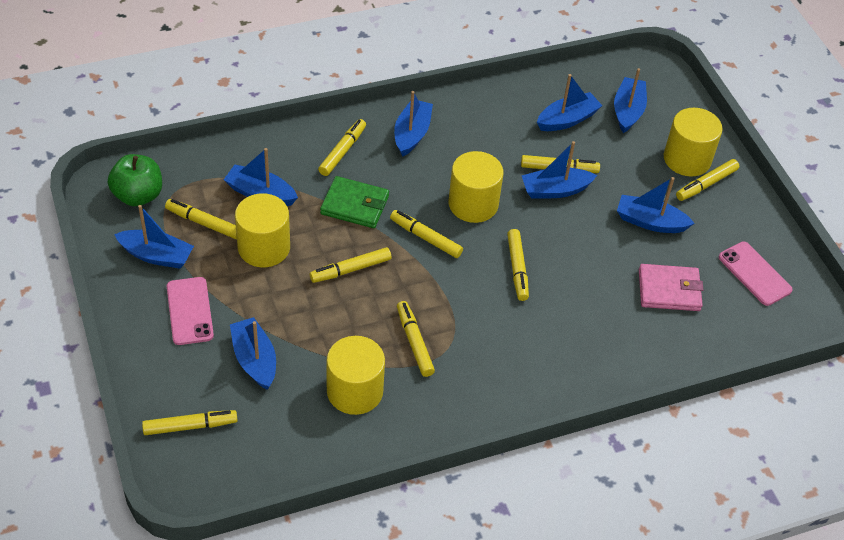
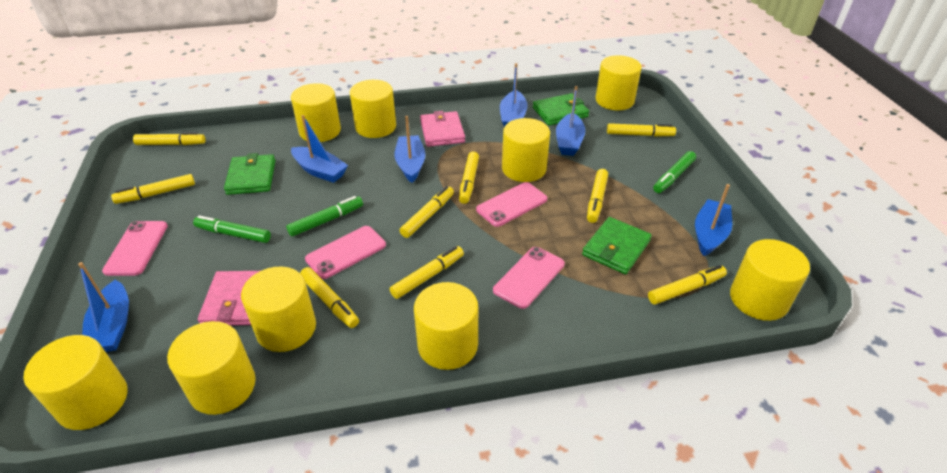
blue boat: 8 -> 6
green apple: 1 -> 0
green marker: 0 -> 3
green wallet: 1 -> 3
pink phone: 2 -> 4
pink wallet: 1 -> 2
yellow cylinder: 4 -> 9

